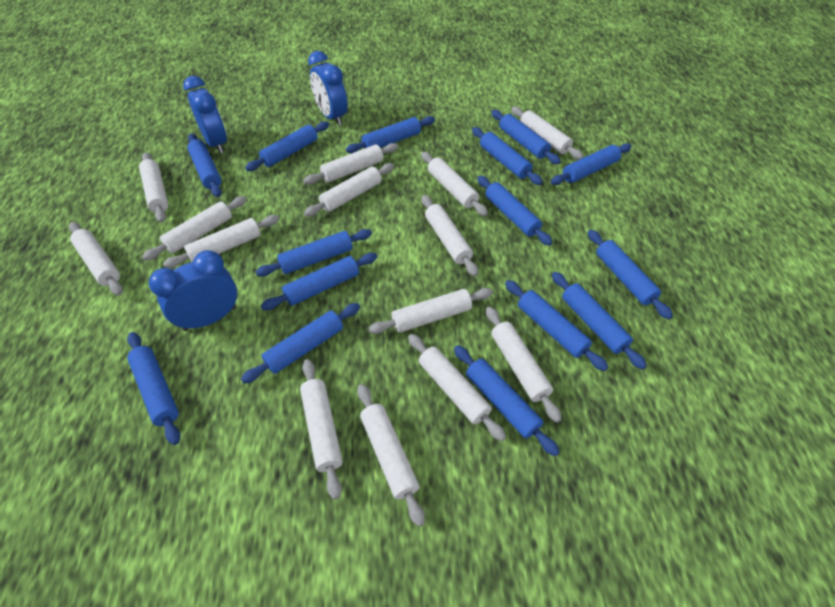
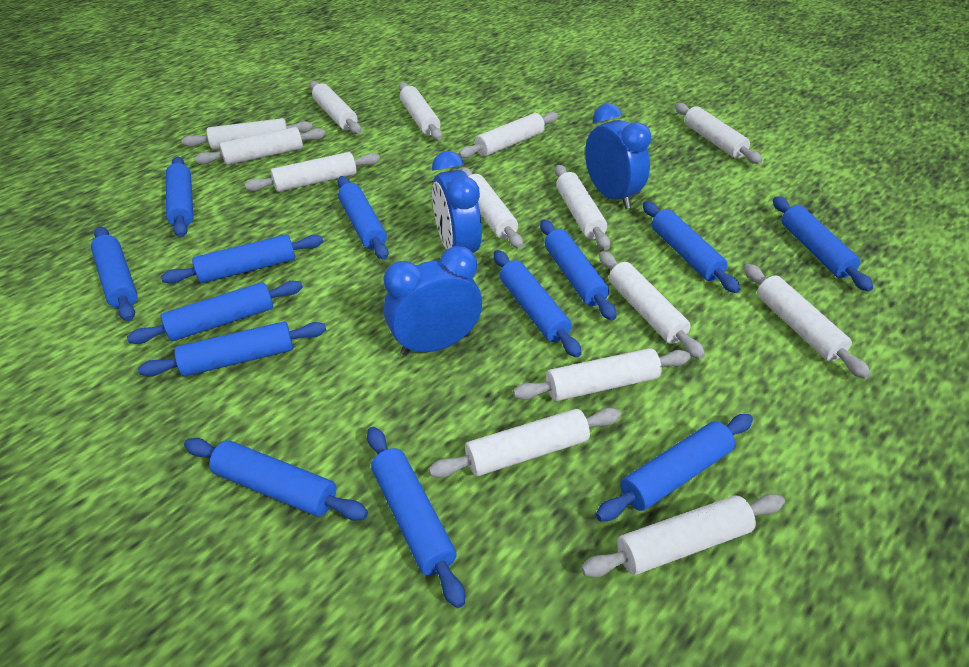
blue rolling pin: 15 -> 13

